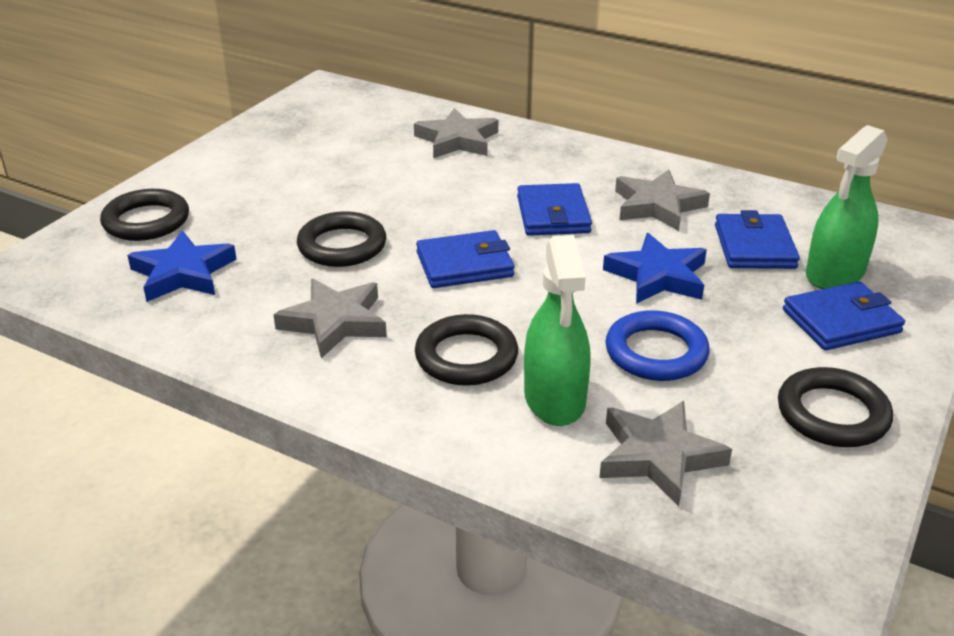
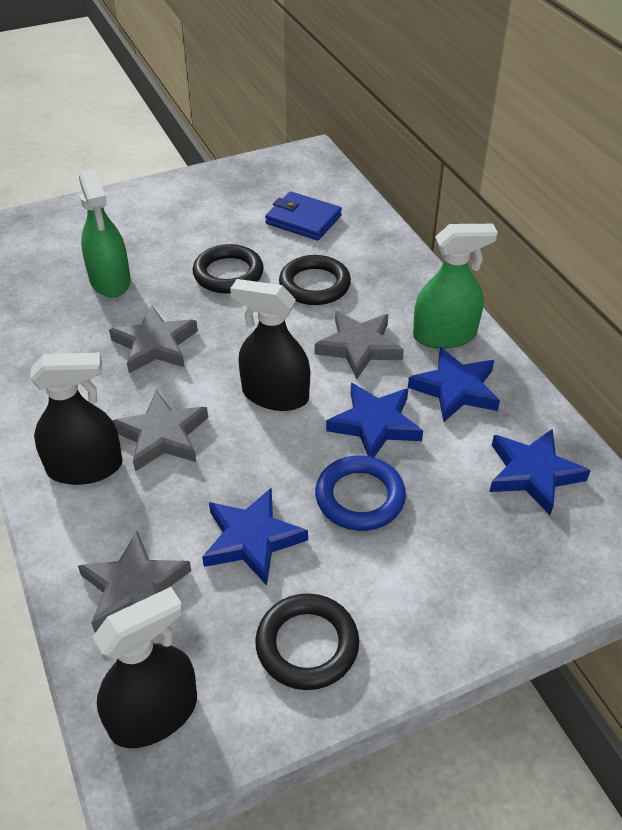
black ring: 4 -> 3
black spray bottle: 0 -> 3
blue star: 2 -> 4
blue wallet: 4 -> 1

